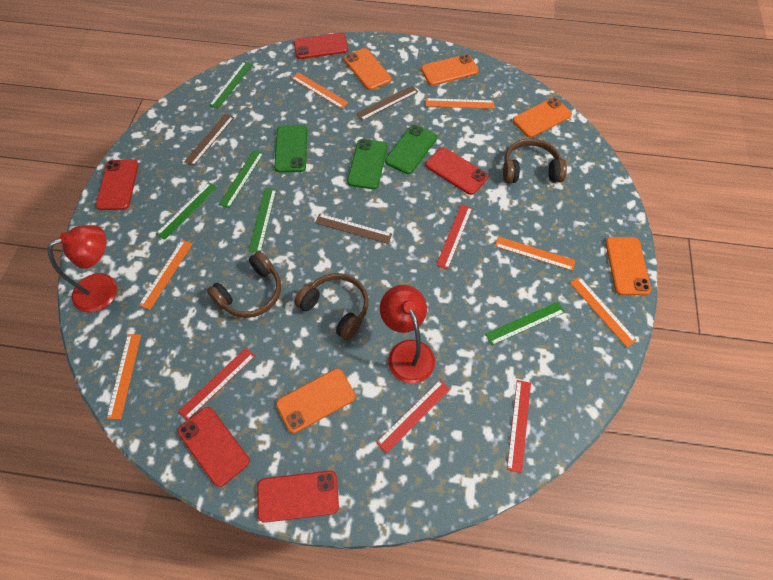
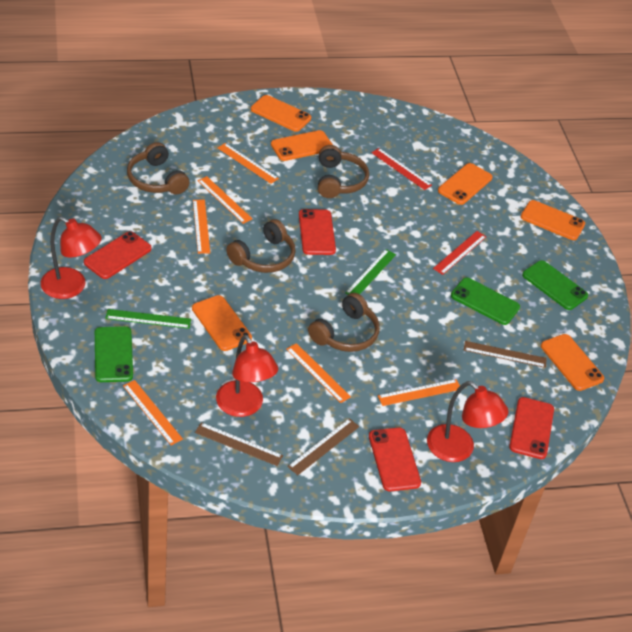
brown headphones: 3 -> 4
green ruler: 5 -> 2
orange phone: 5 -> 6
red lamp: 2 -> 3
red phone: 5 -> 4
red ruler: 4 -> 2

